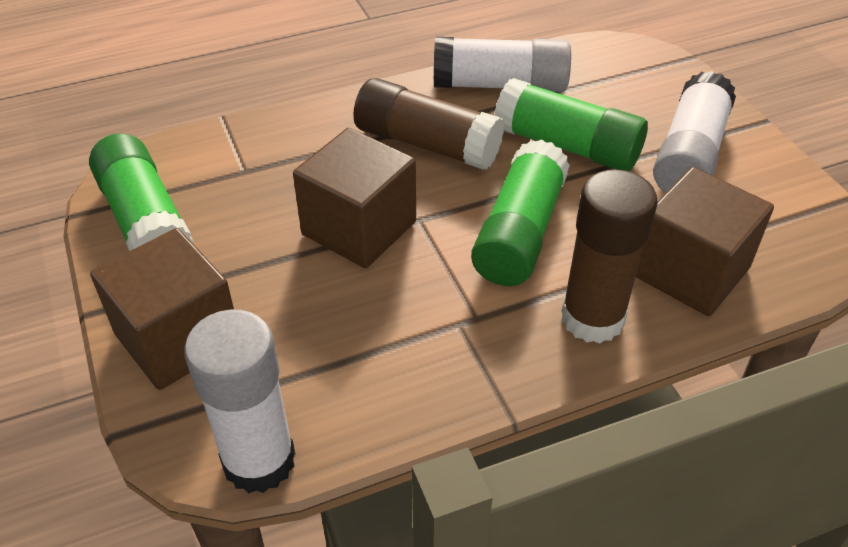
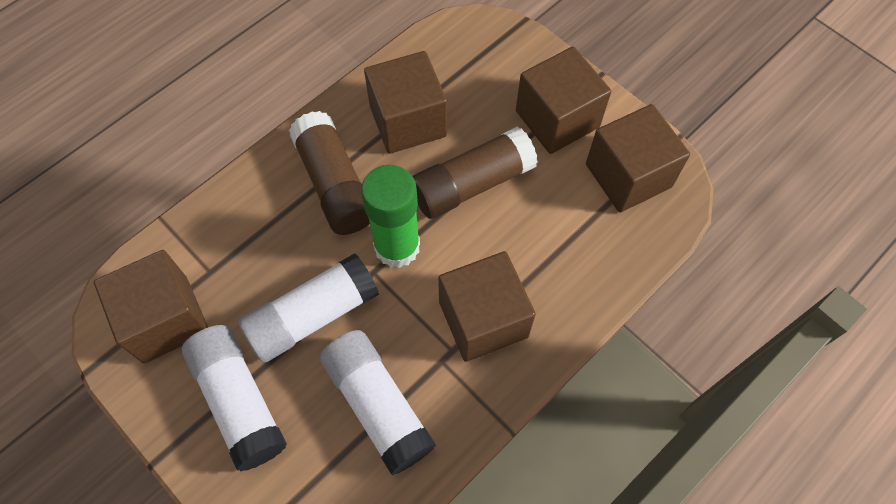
brown cube: 3 -> 5
green glue stick: 3 -> 1

